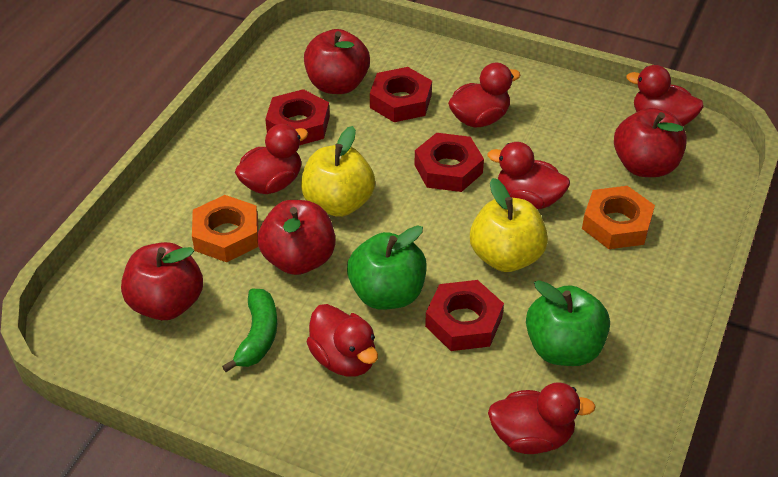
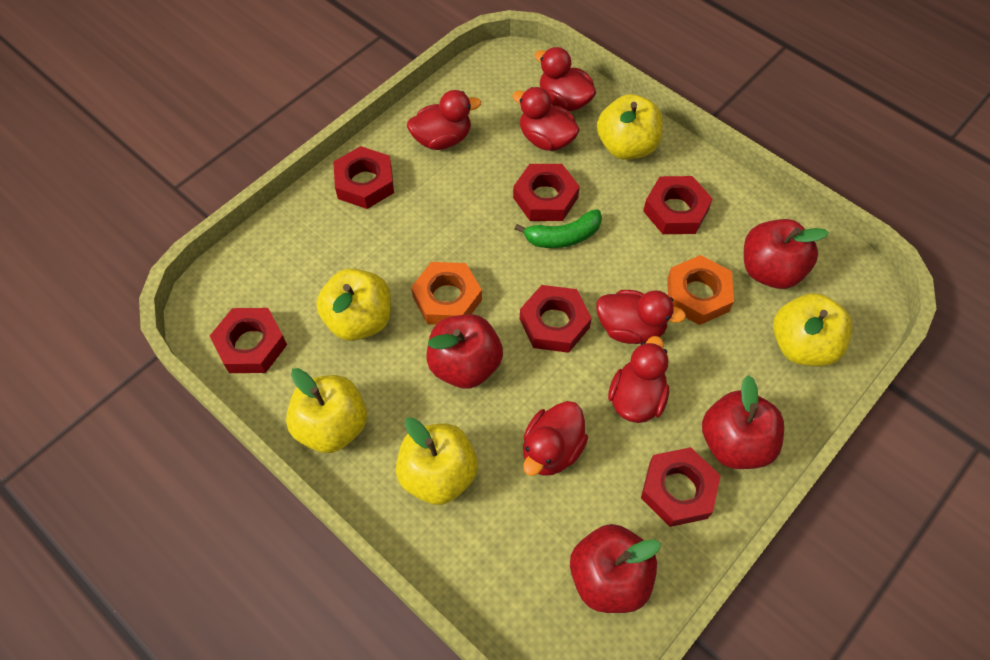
green apple: 2 -> 0
red nut: 4 -> 6
yellow apple: 2 -> 5

